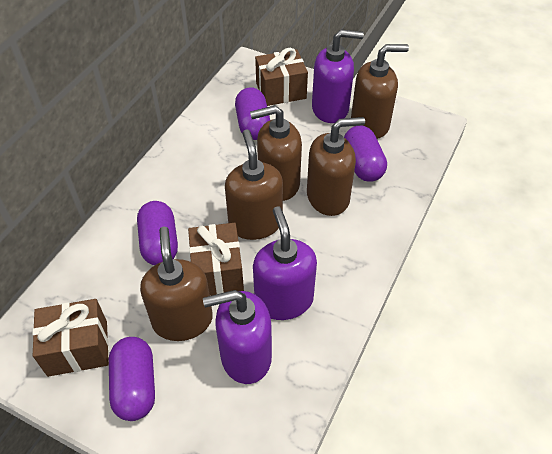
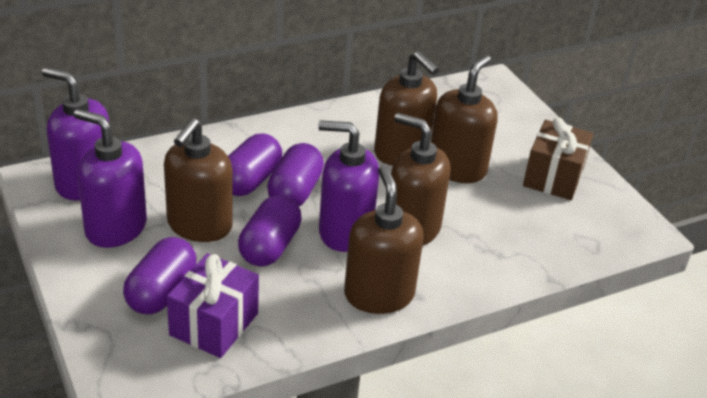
brown gift: 3 -> 1
purple gift: 0 -> 1

